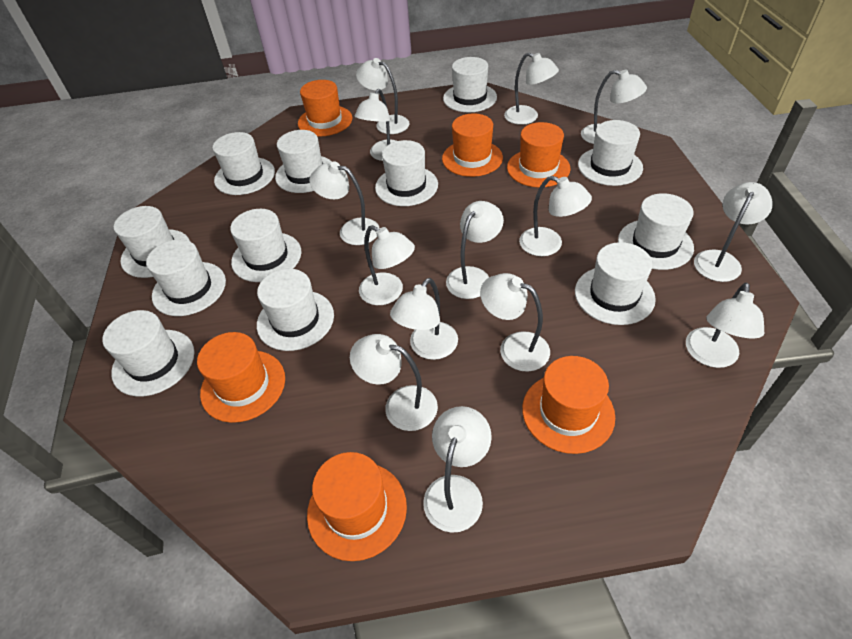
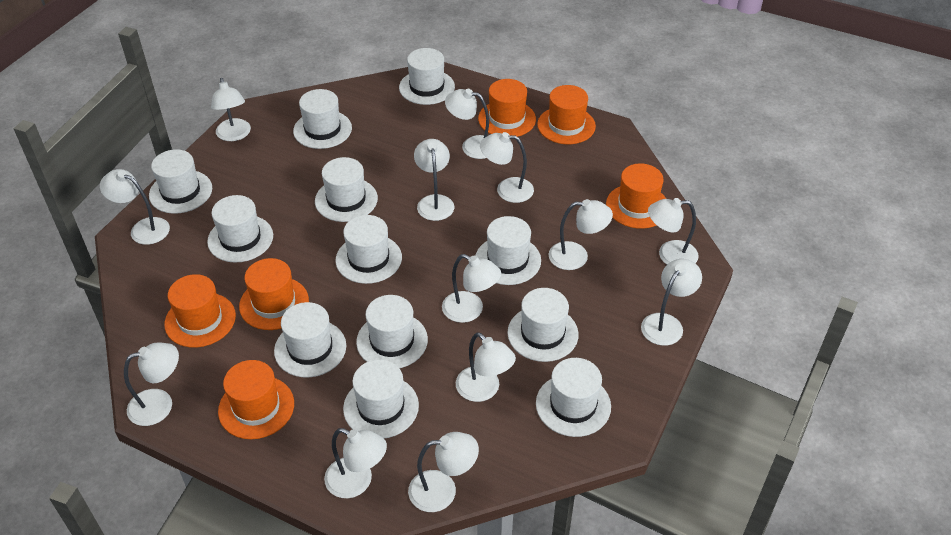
white lamp: 14 -> 13

